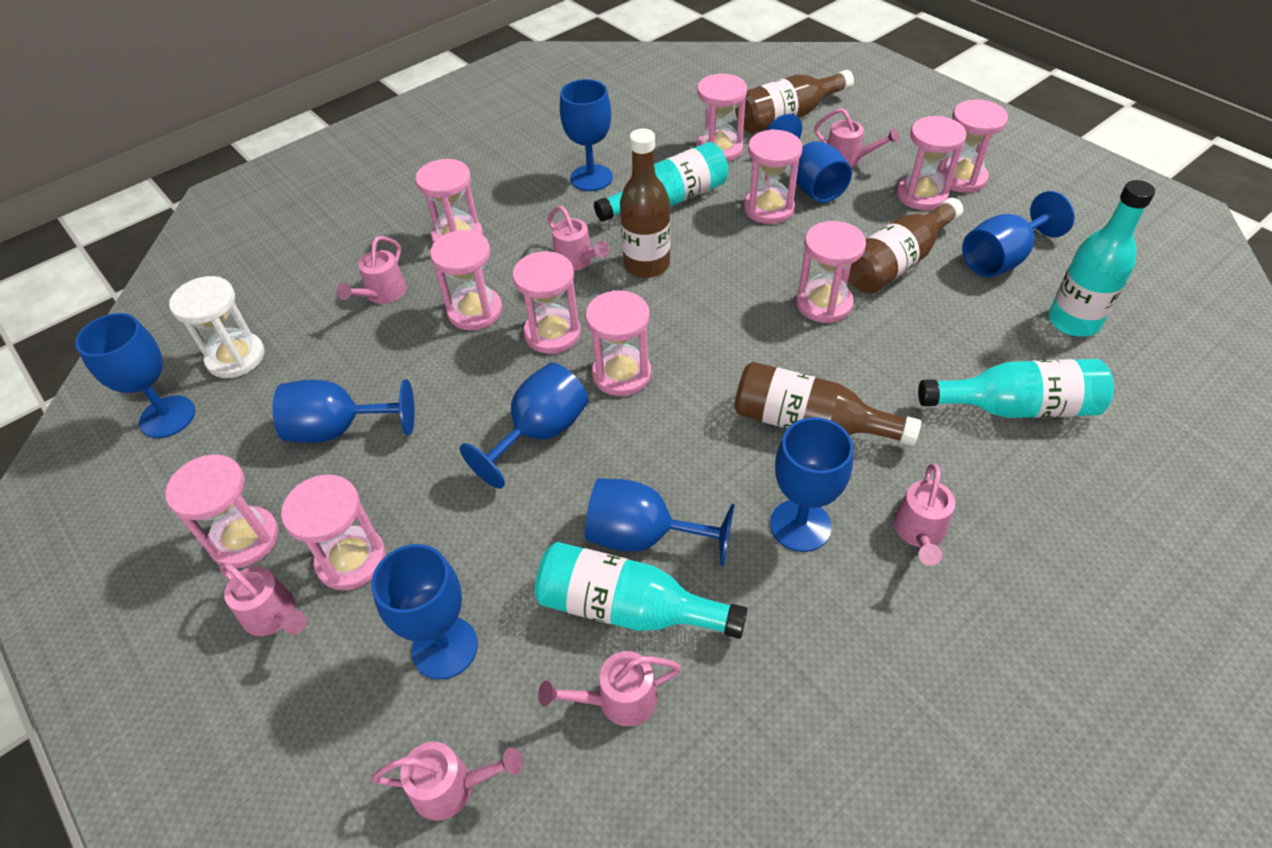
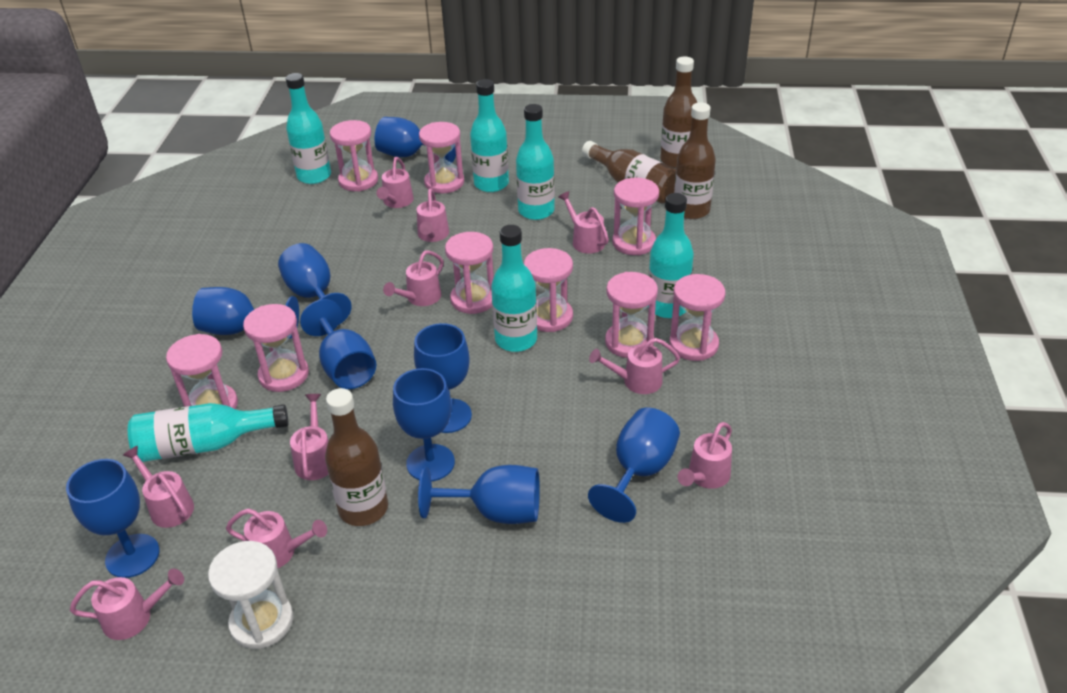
pink hourglass: 11 -> 9
pink watering can: 7 -> 10
turquoise bottle: 4 -> 6

